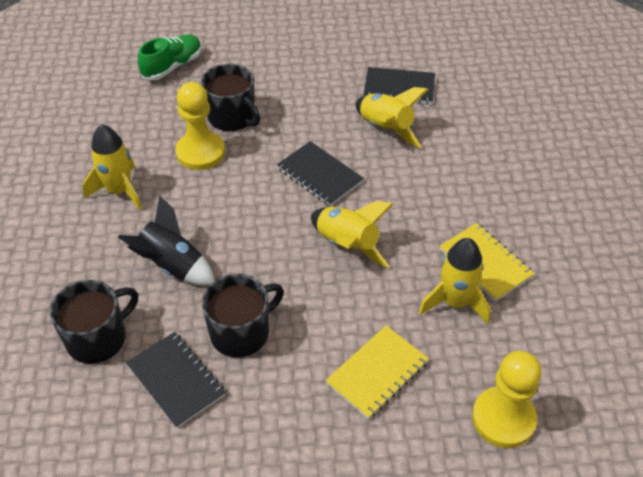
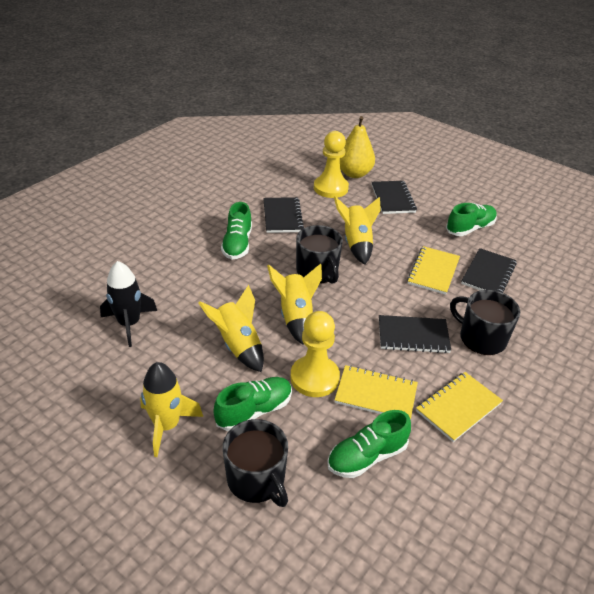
black notebook: 3 -> 4
green shoe: 1 -> 4
yellow notebook: 2 -> 3
yellow pear: 0 -> 1

